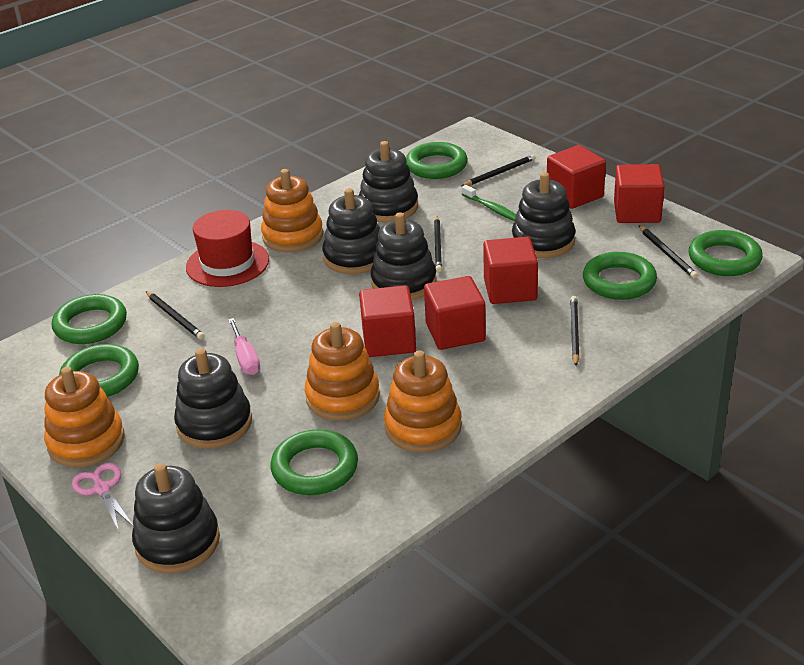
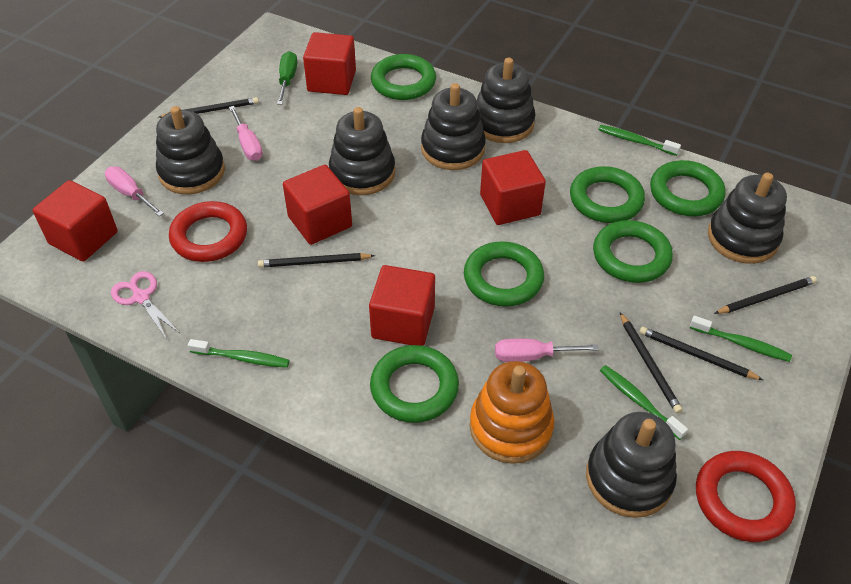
green screwdriver: 0 -> 1
green toothbrush: 1 -> 4
orange stacking toy: 4 -> 1
pink screwdriver: 1 -> 3
red hat: 1 -> 0
red ring: 0 -> 2

